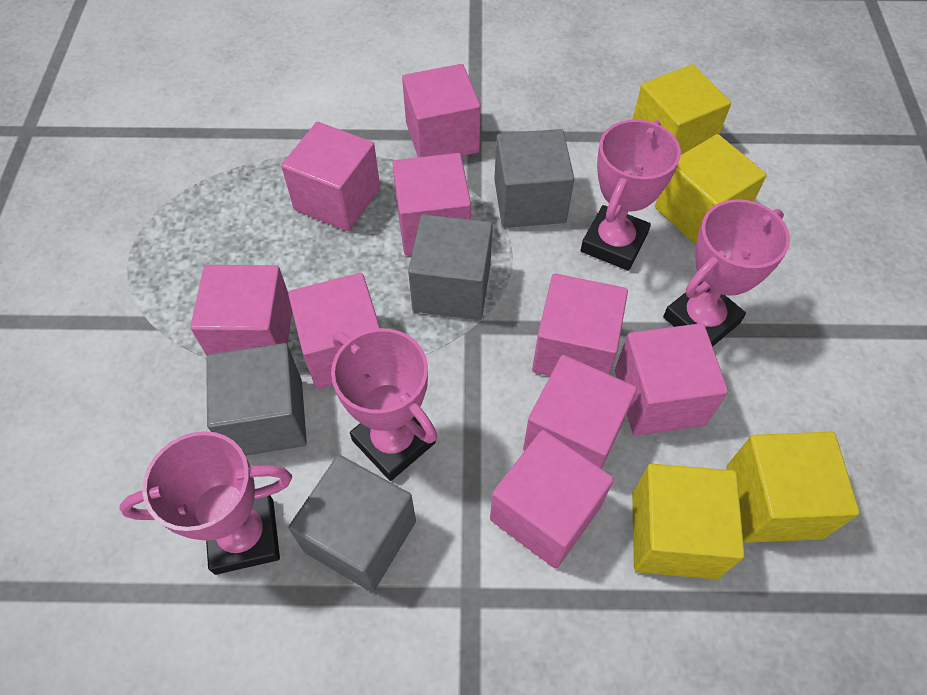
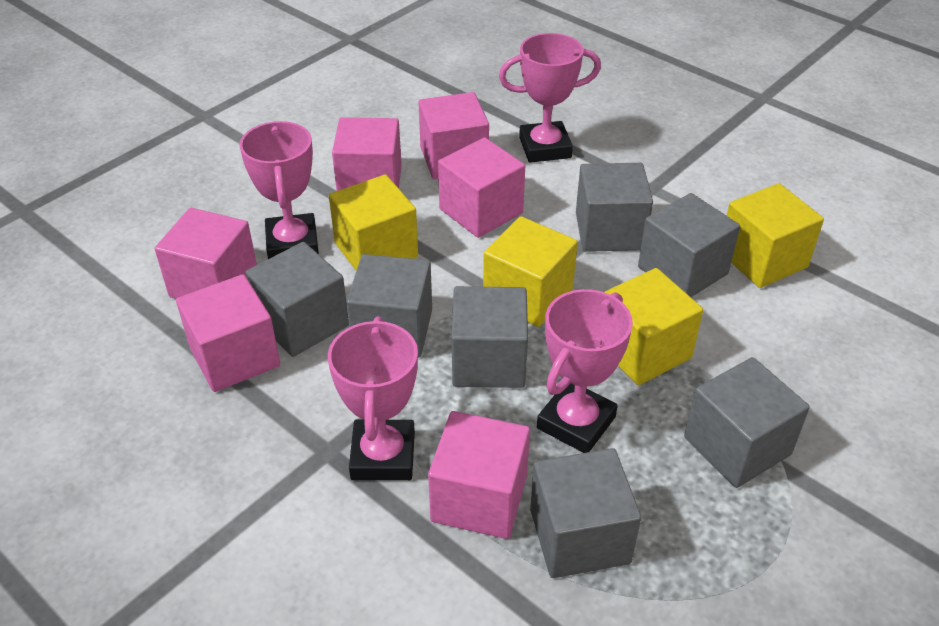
grey cube: 4 -> 7
pink cube: 9 -> 6

